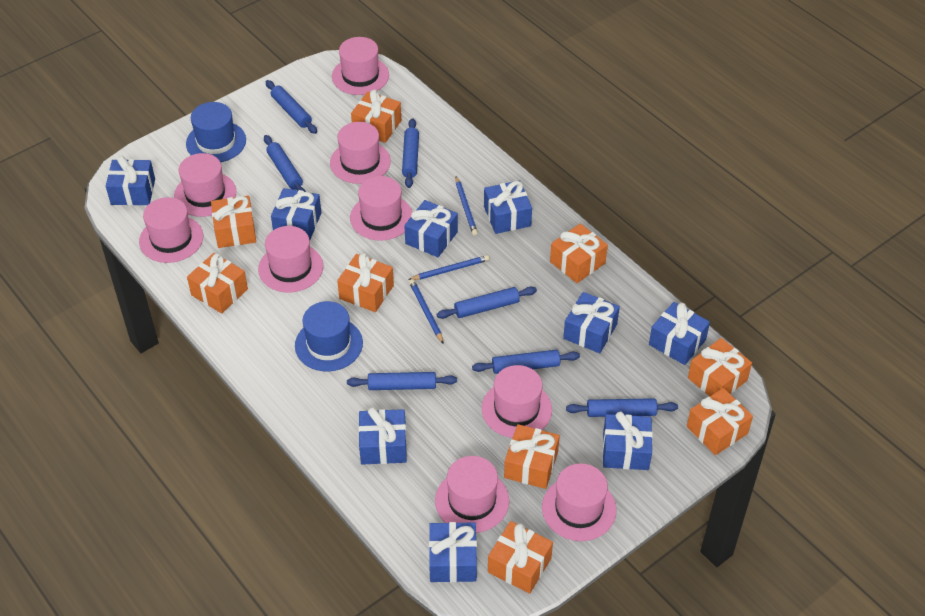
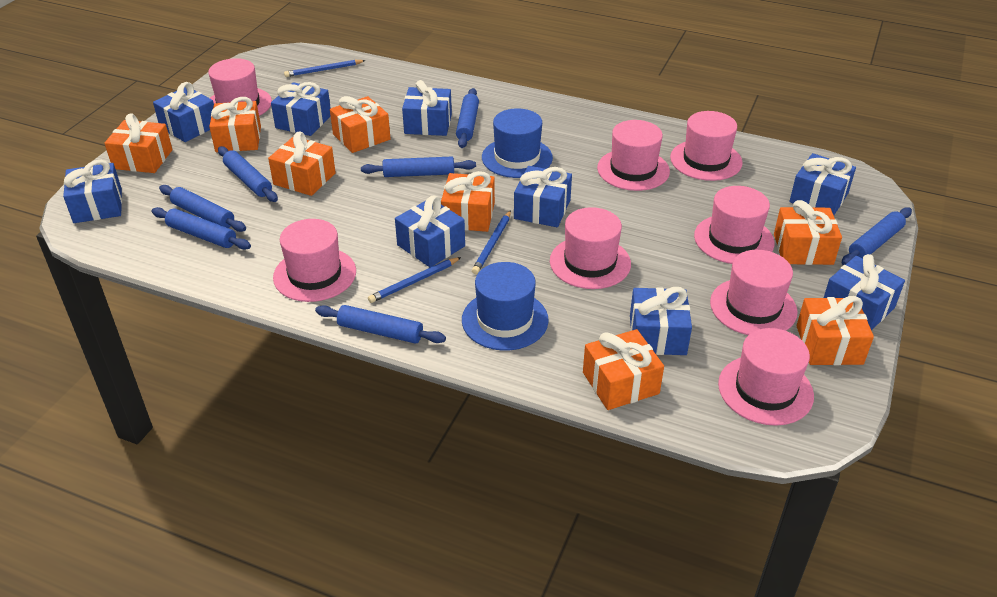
orange gift: 9 -> 8
pink hat: 9 -> 8

